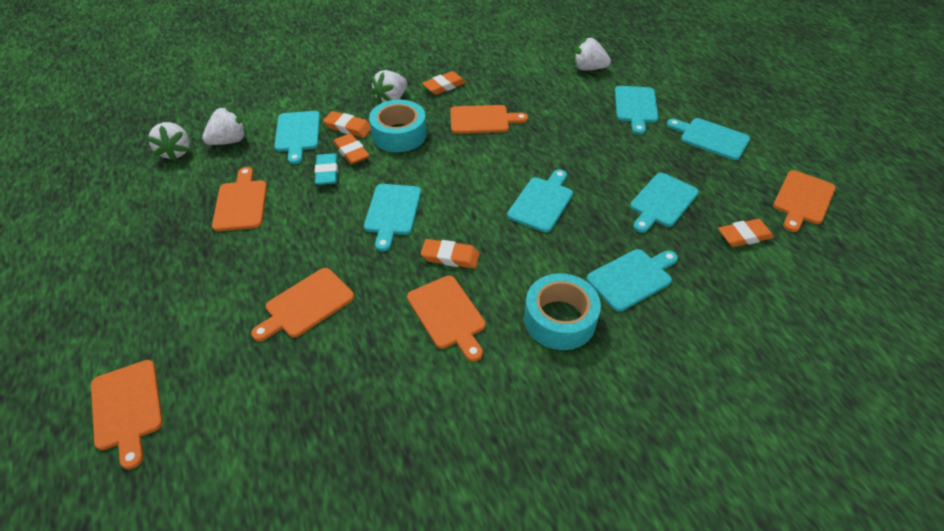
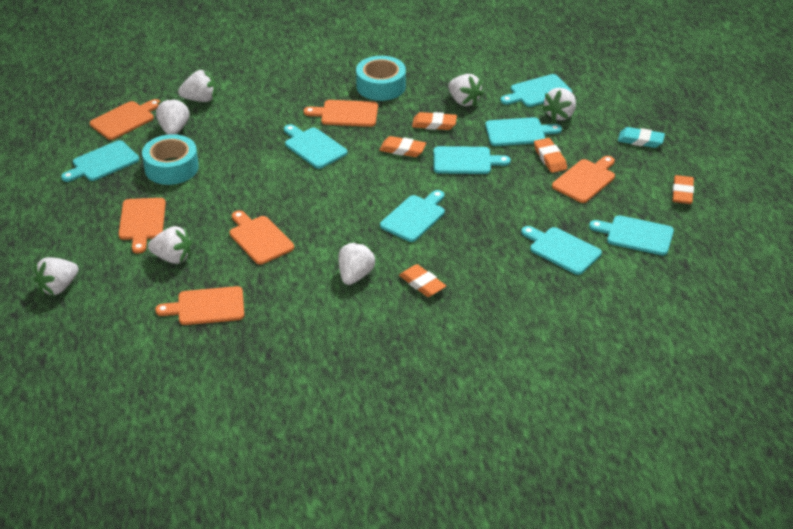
turquoise cutting board: 7 -> 8
white strawberry: 4 -> 7

